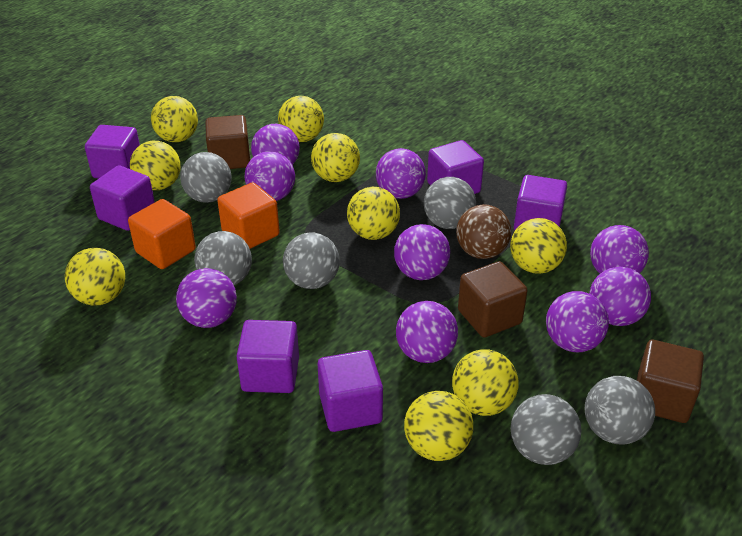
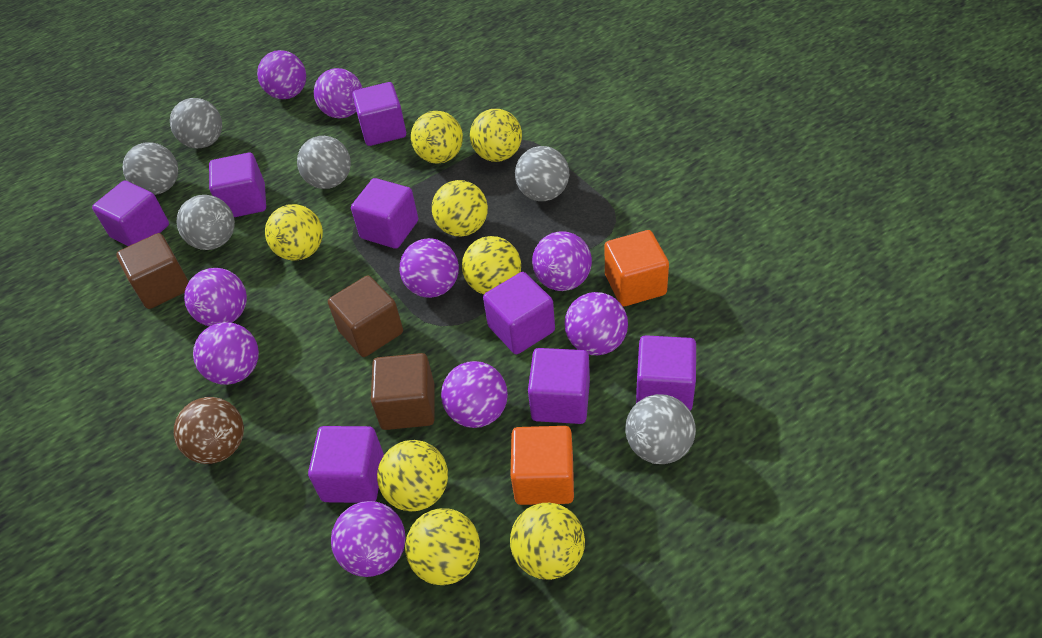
purple cube: 6 -> 8
yellow ball: 9 -> 8

